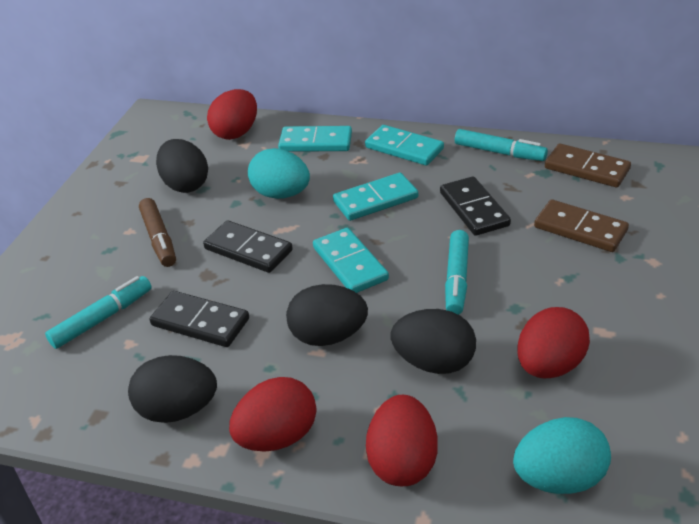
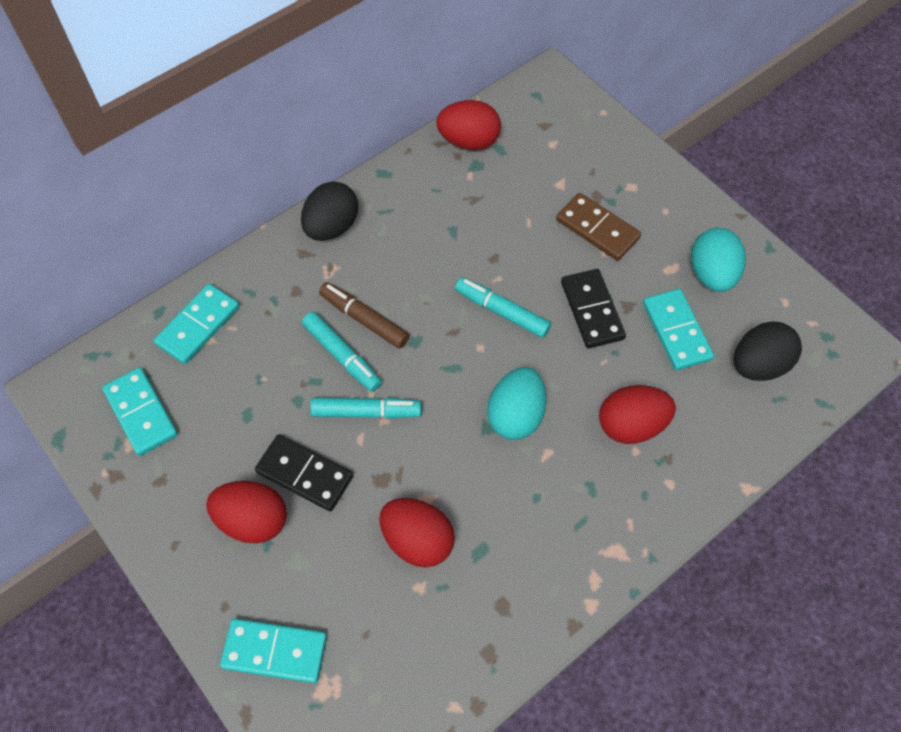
black domino: 3 -> 2
black egg: 4 -> 2
brown domino: 2 -> 1

